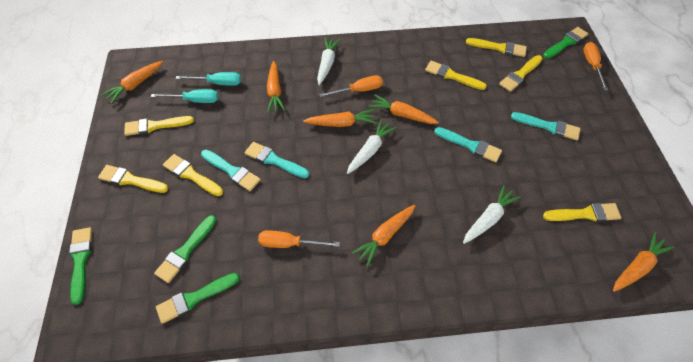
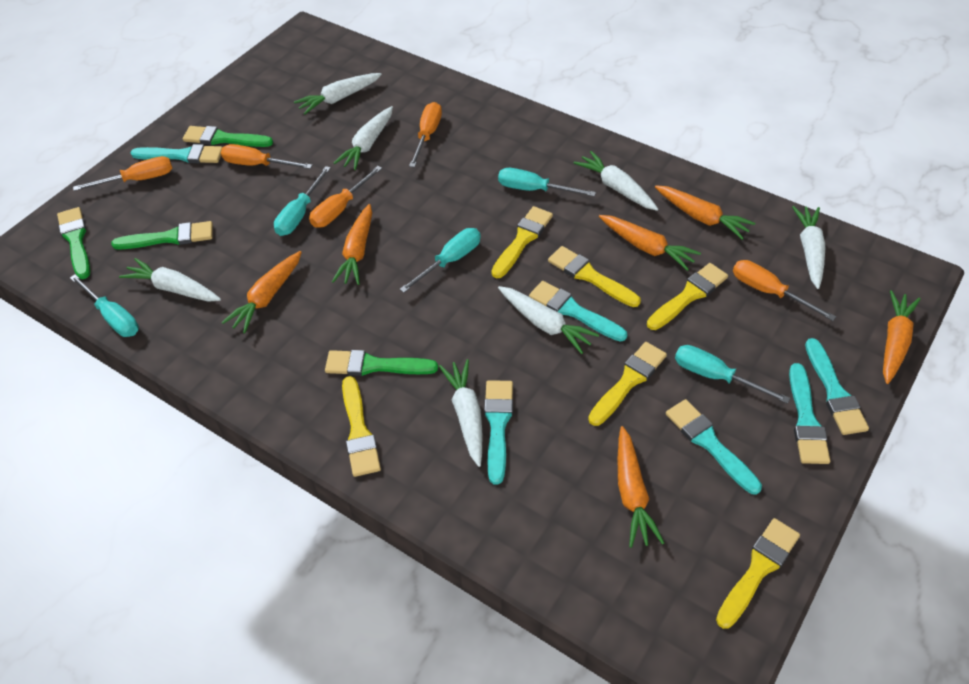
orange screwdriver: 3 -> 5
turquoise brush: 4 -> 6
turquoise screwdriver: 2 -> 5
white carrot: 3 -> 7
yellow brush: 7 -> 6

